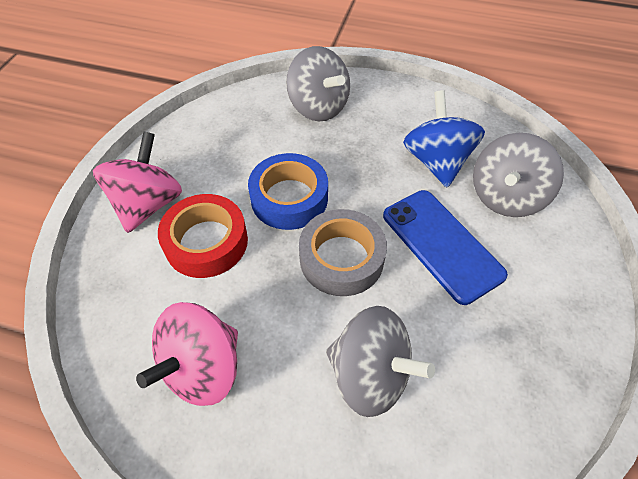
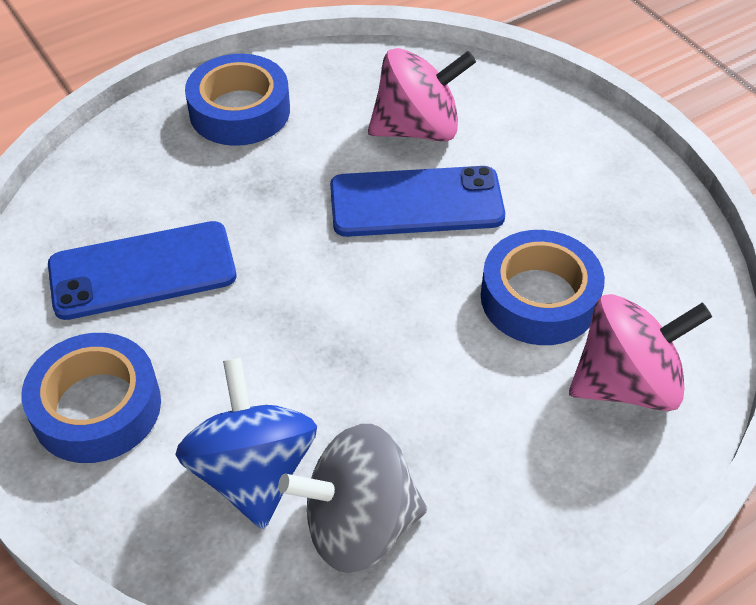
blue phone: 1 -> 2
blue tape: 1 -> 3
grey spinning top: 3 -> 1
grey tape: 1 -> 0
red tape: 1 -> 0

